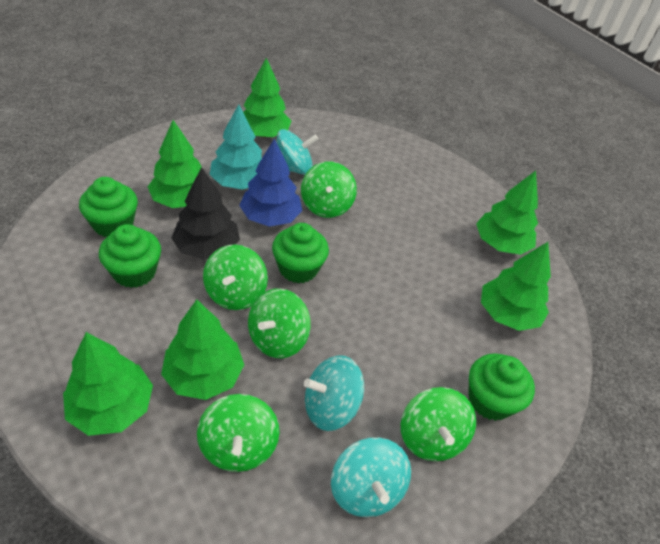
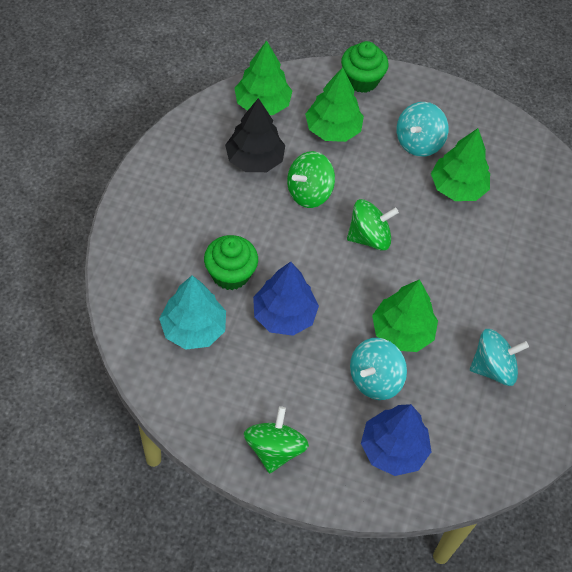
blue tree: 1 -> 2
green cupcake: 4 -> 2
green spinning top: 5 -> 3
green tree: 6 -> 4

